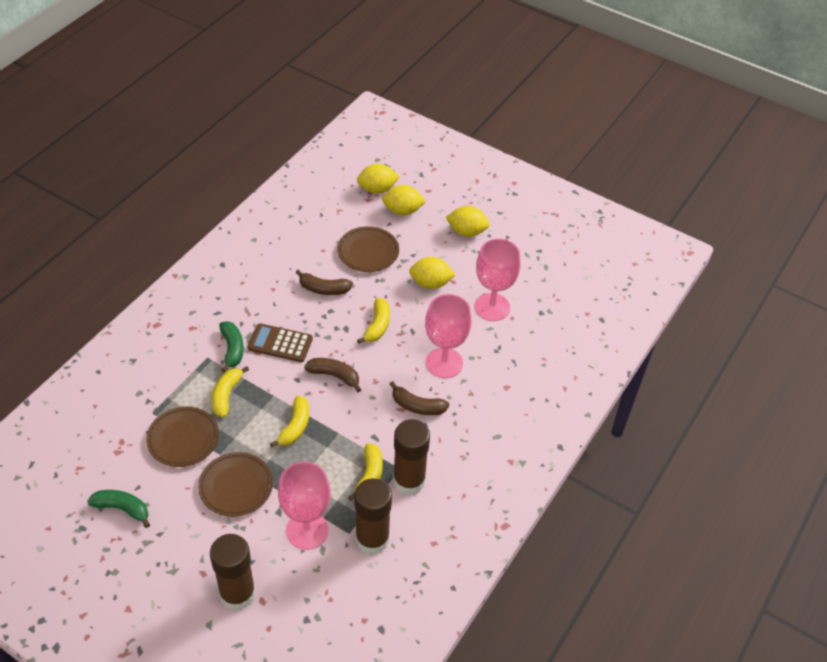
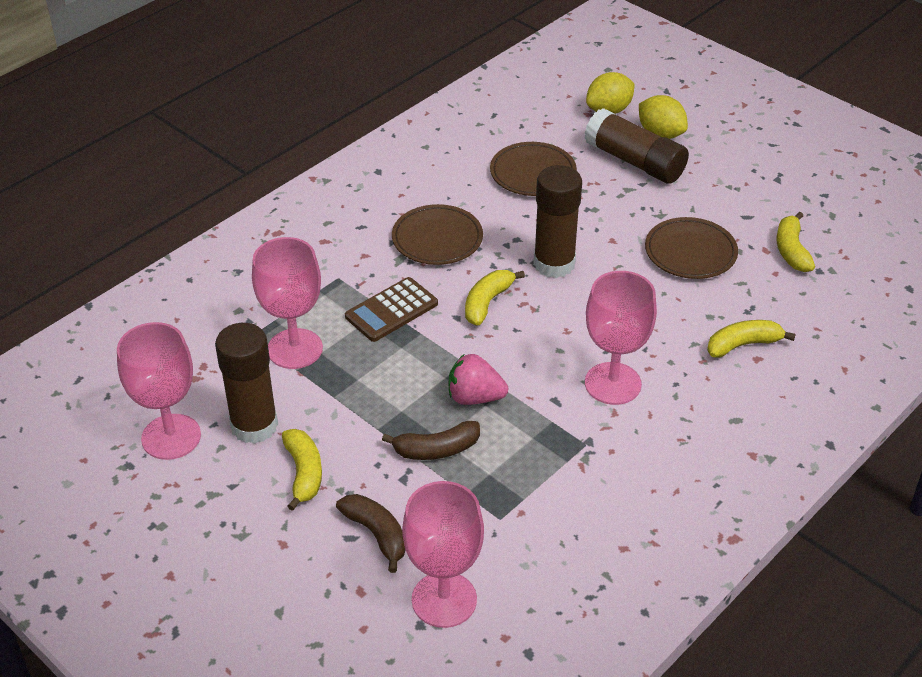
brown banana: 3 -> 2
green banana: 2 -> 0
pink goblet: 3 -> 4
pink strawberry: 0 -> 1
yellow lemon: 4 -> 2

